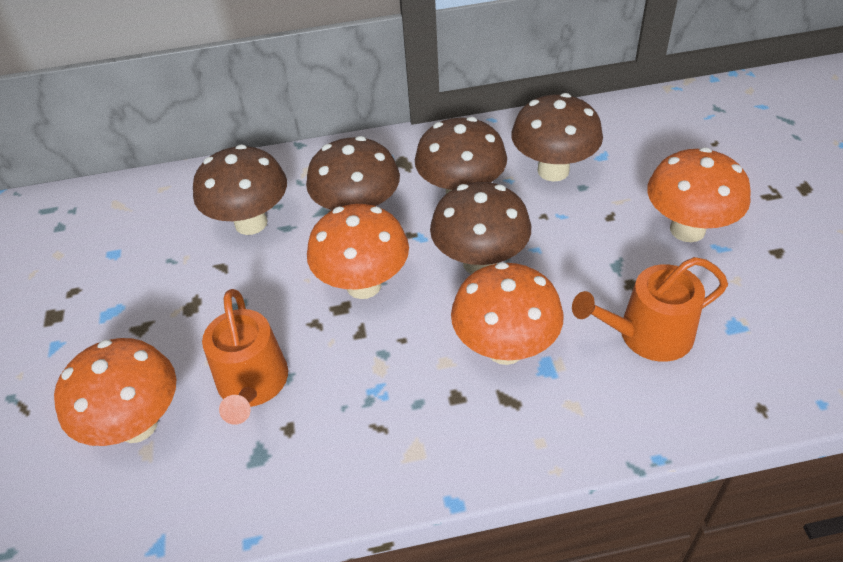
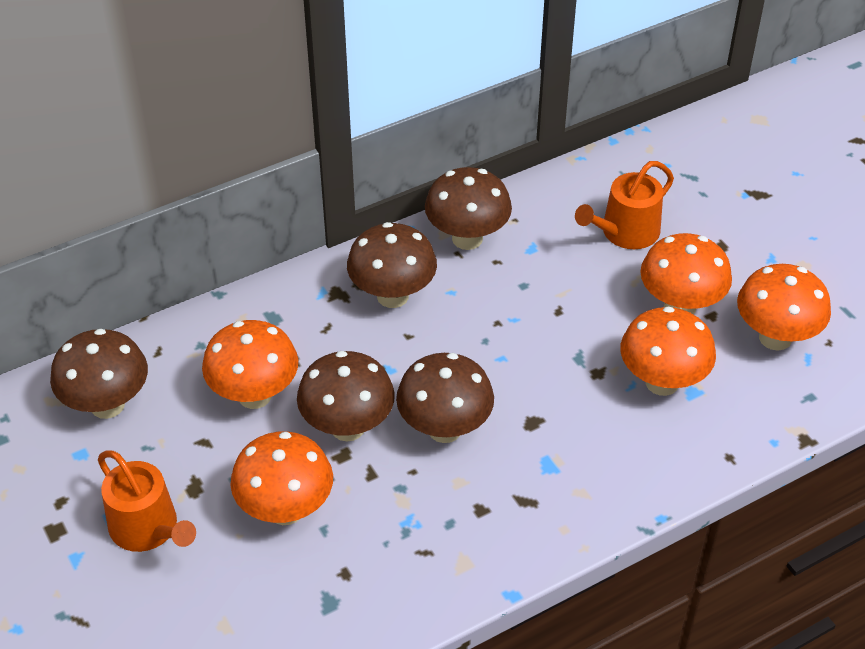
orange mushroom: 4 -> 5

